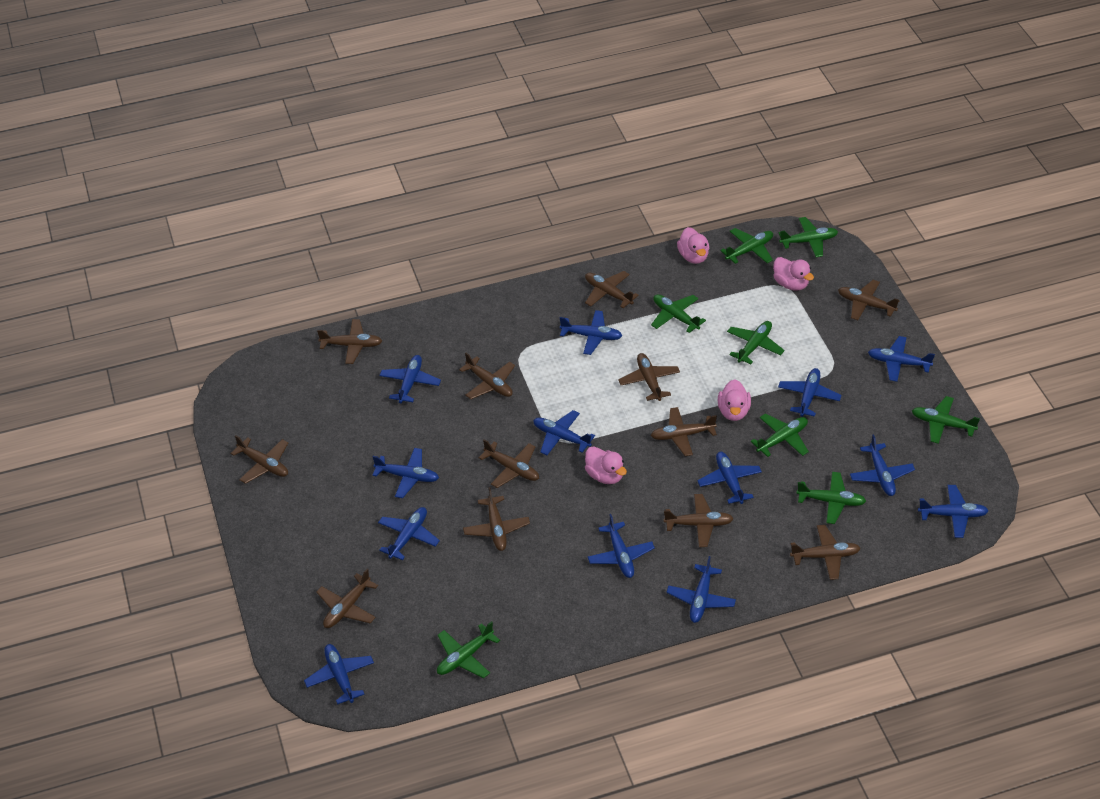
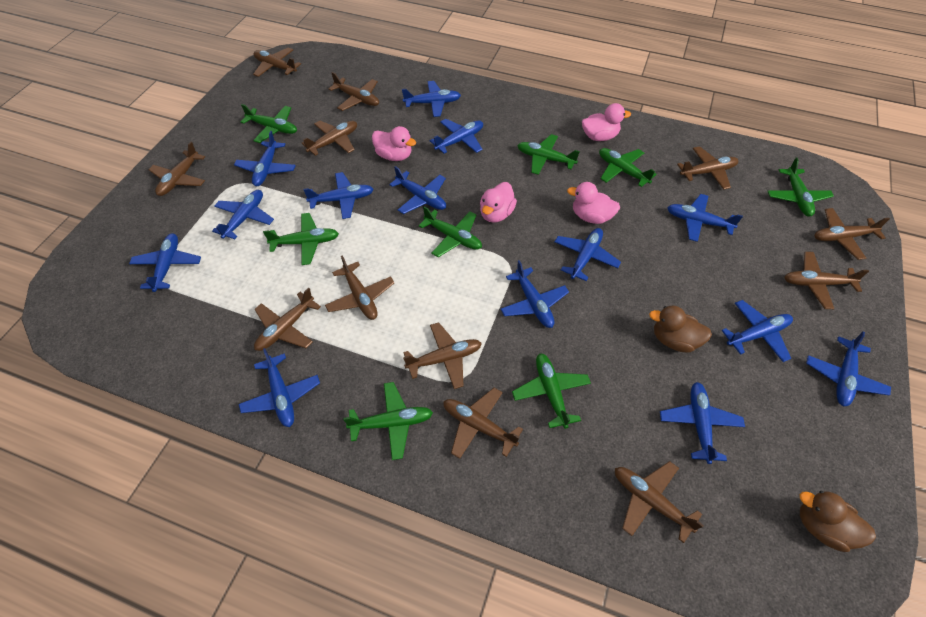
blue plane: 13 -> 14
brown duck: 0 -> 2

